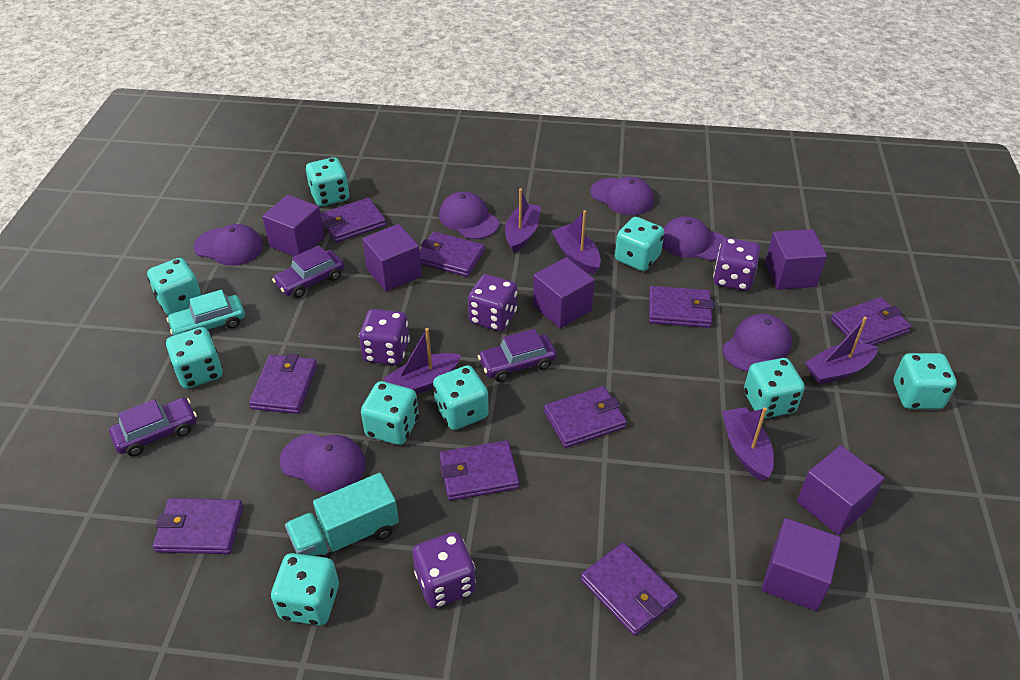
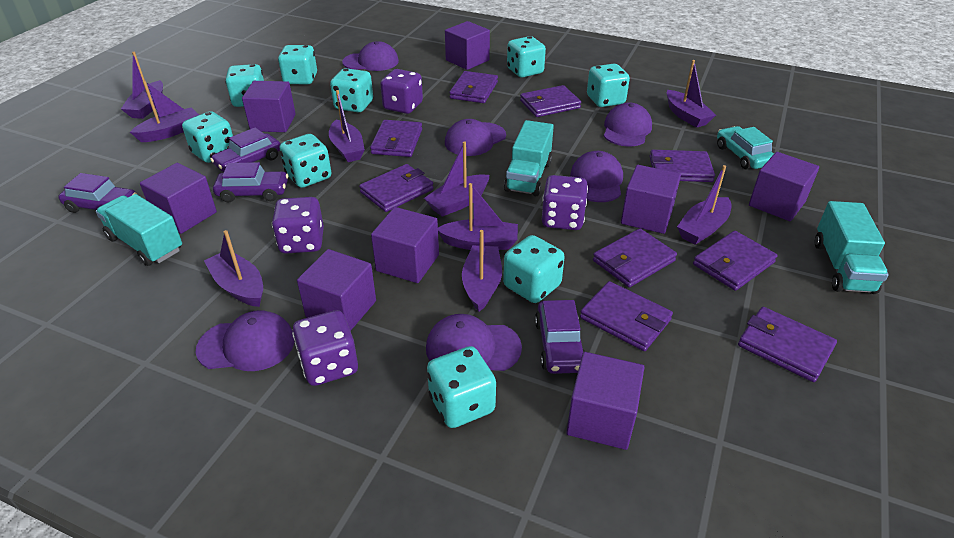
purple boat: 5 -> 9
purple car: 3 -> 4
purple cube: 6 -> 8
turquoise truck: 1 -> 3

